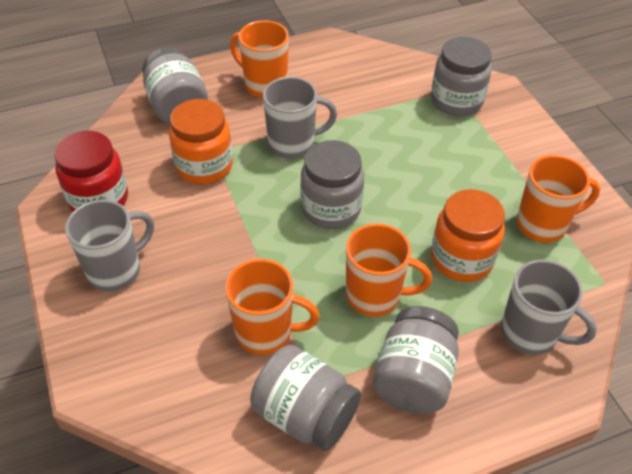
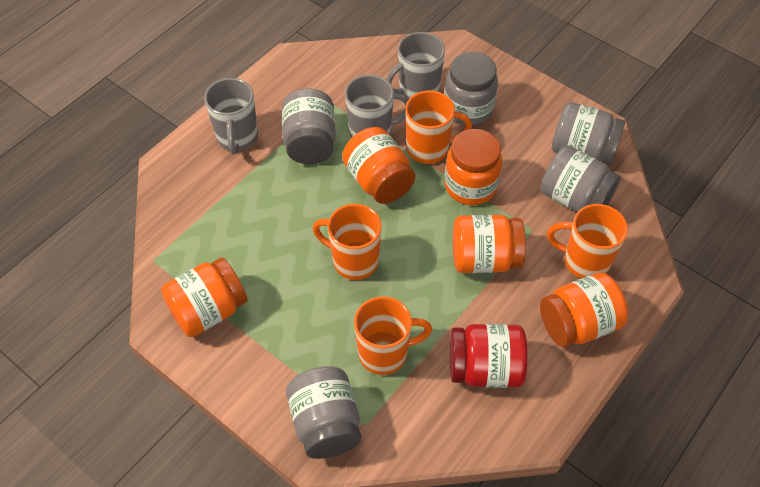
orange jar: 2 -> 5

